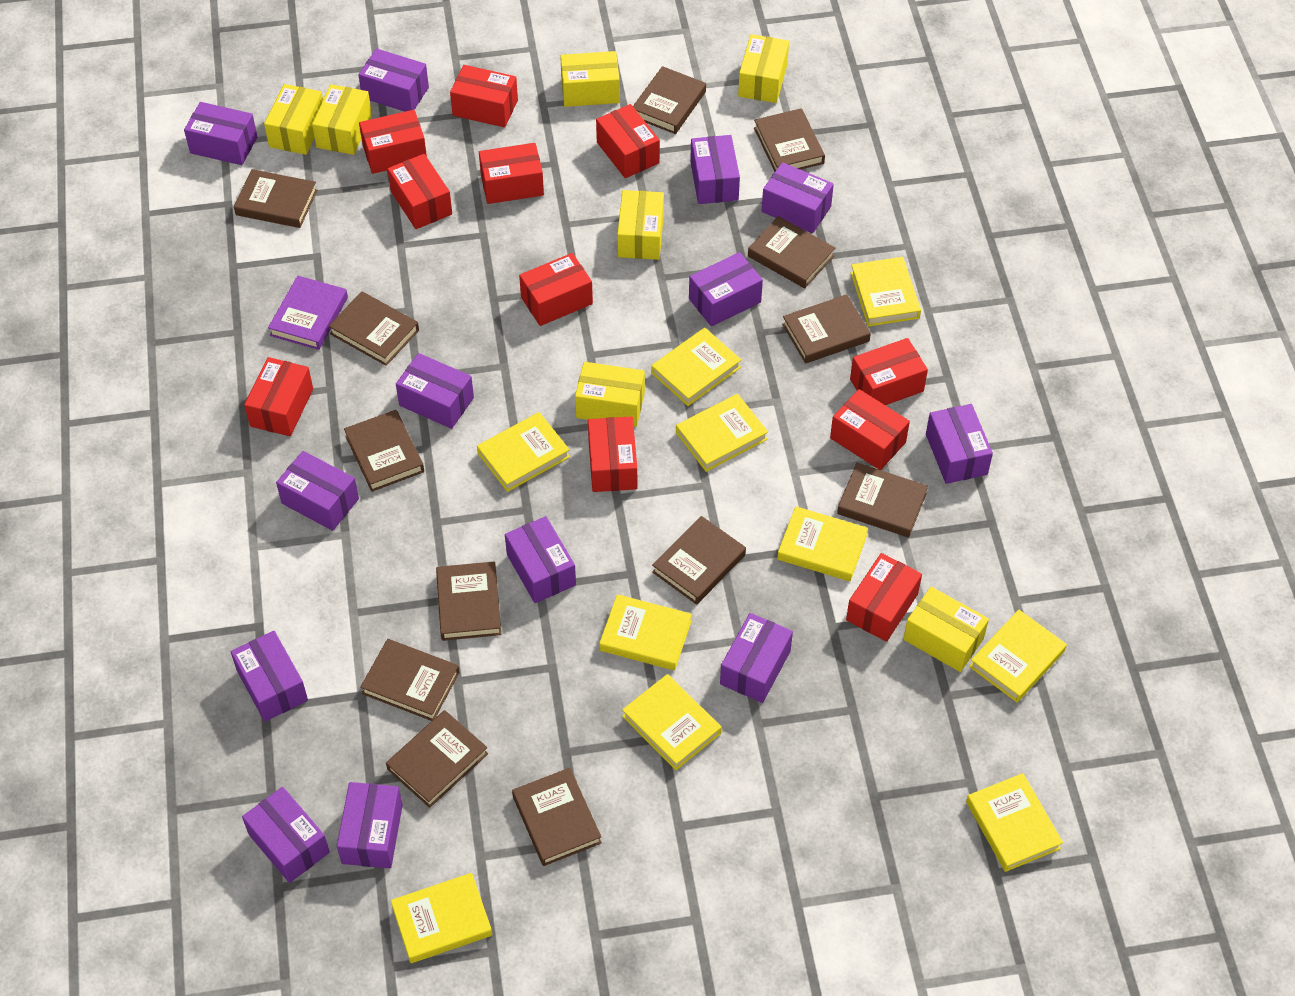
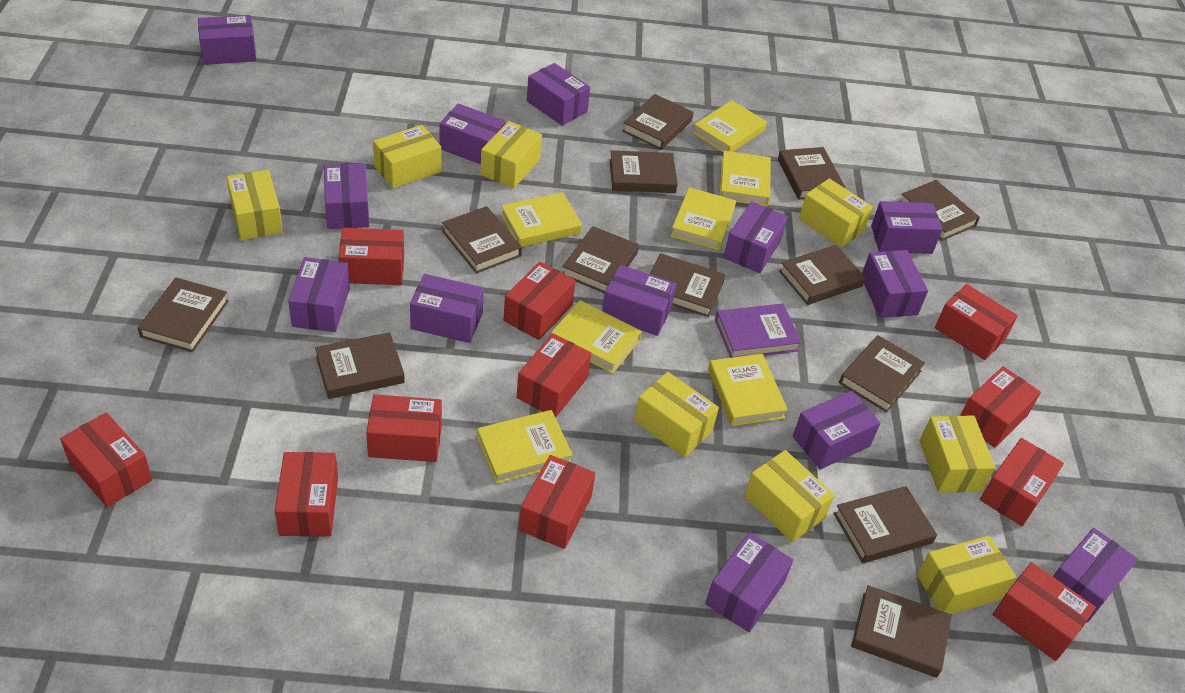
yellow book: 10 -> 7
yellow box: 7 -> 8

